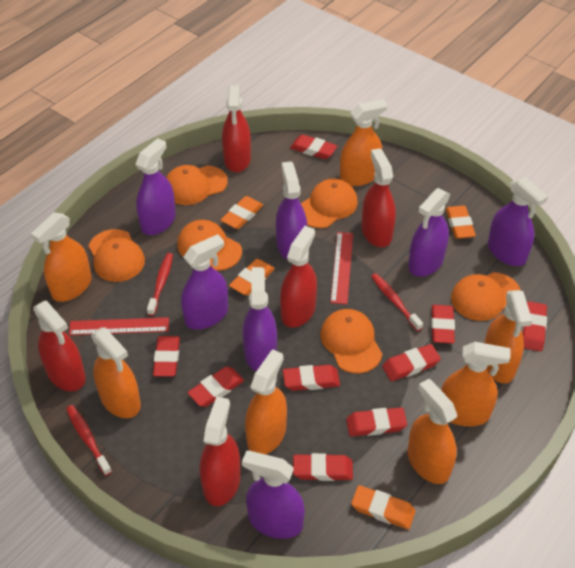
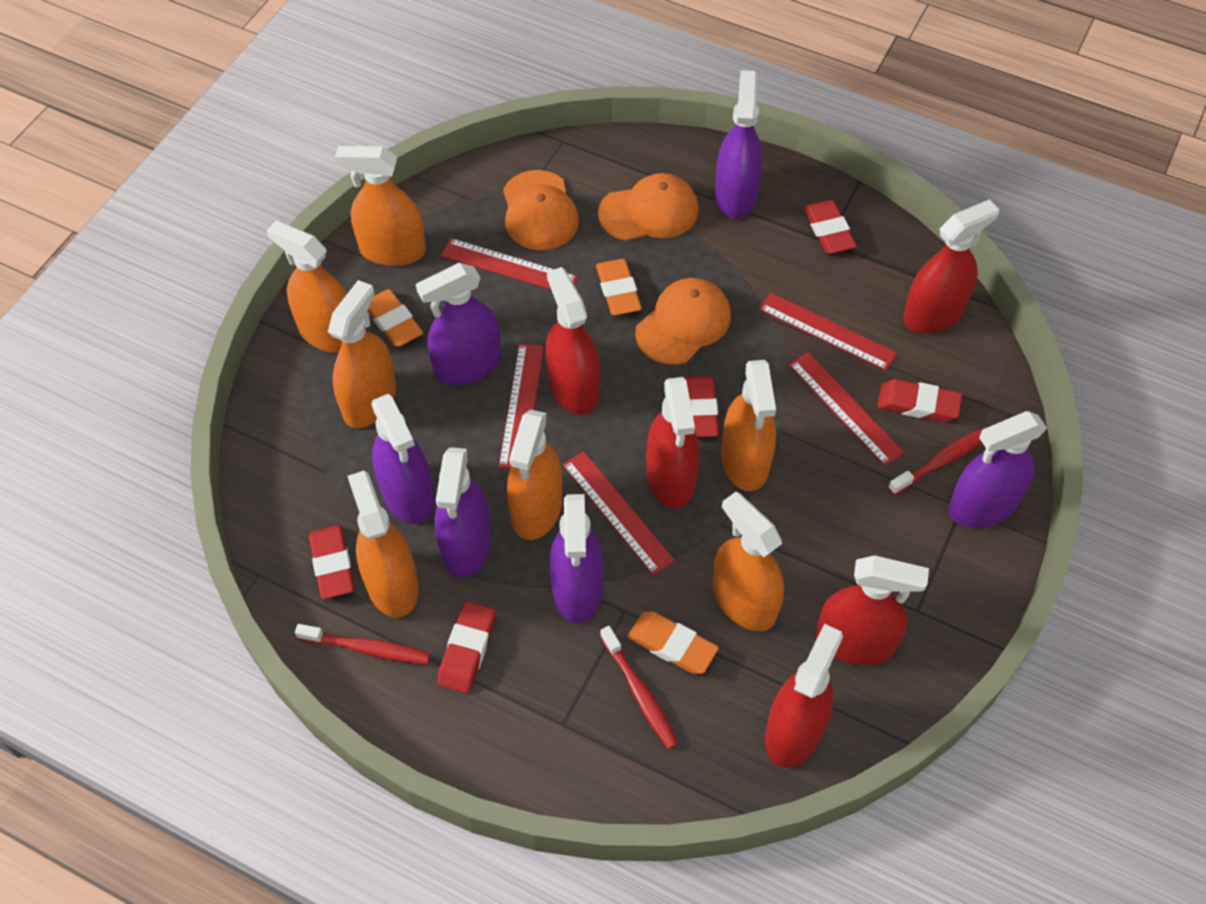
orange cap: 6 -> 3
orange eraser: 4 -> 3
purple spray bottle: 7 -> 6
red eraser: 9 -> 5
red ruler: 2 -> 5

